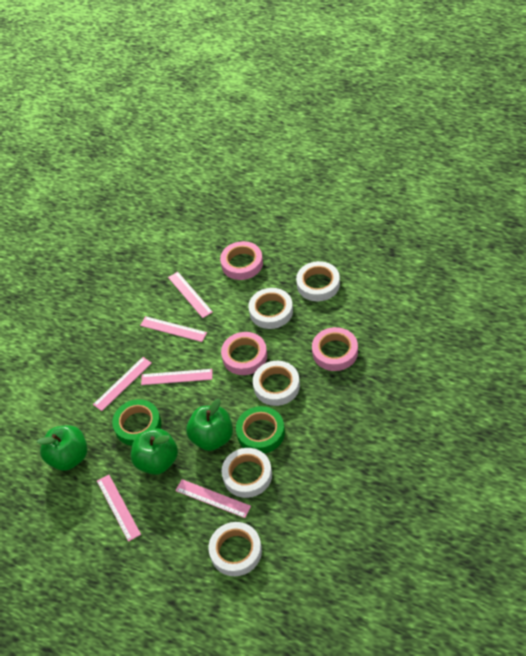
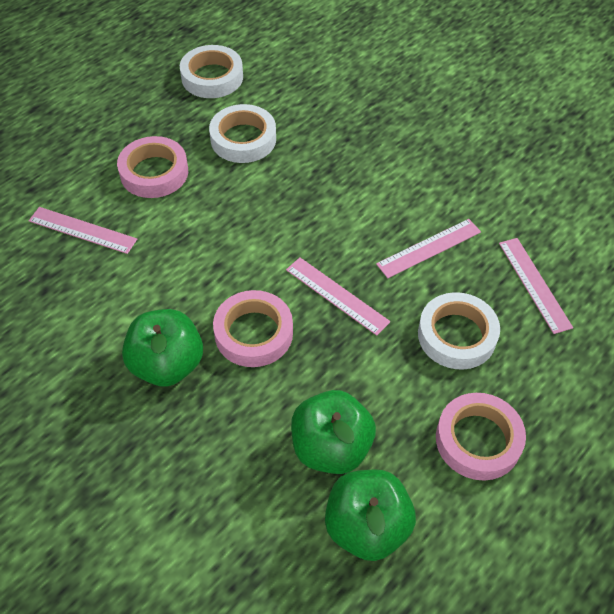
green tape: 2 -> 0
pink ruler: 6 -> 4
white tape: 5 -> 3

